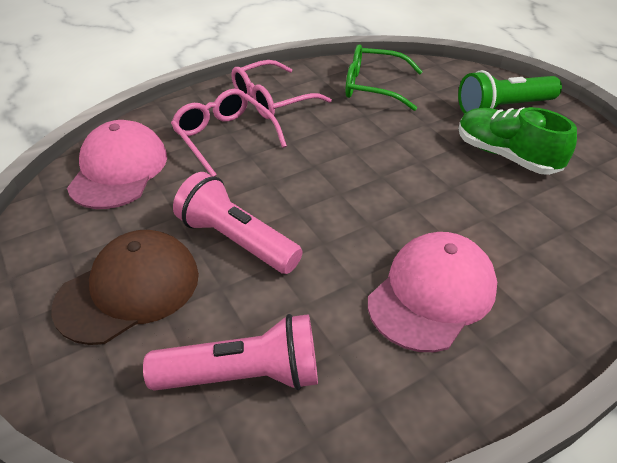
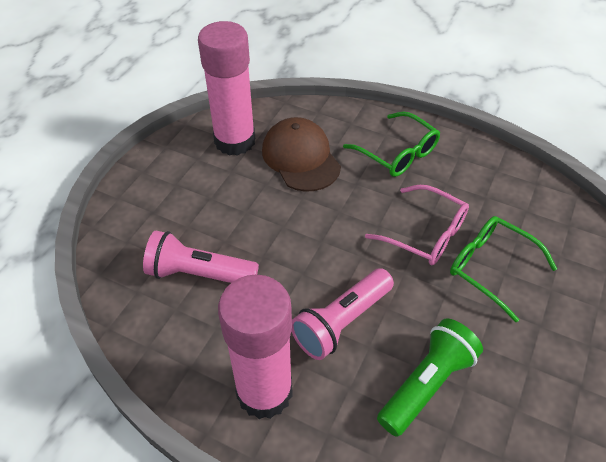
green glasses: 1 -> 2
green shoe: 1 -> 0
pink cap: 2 -> 0
pink glasses: 2 -> 1
pink glue stick: 0 -> 2

